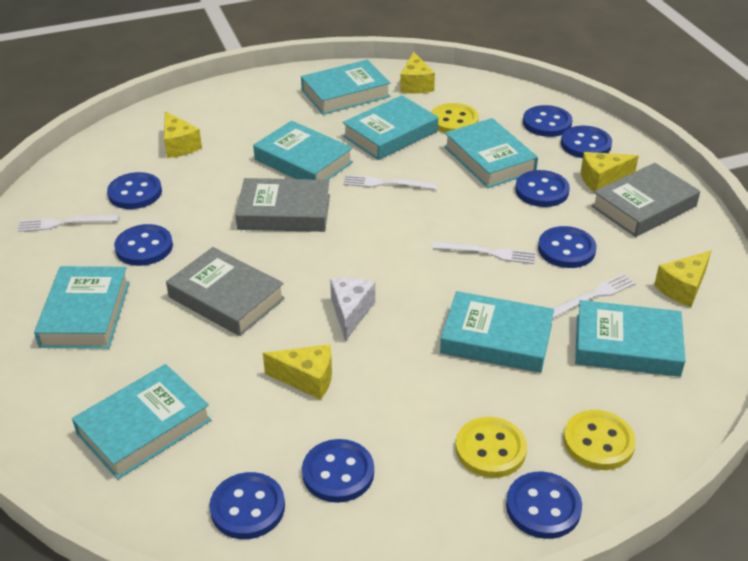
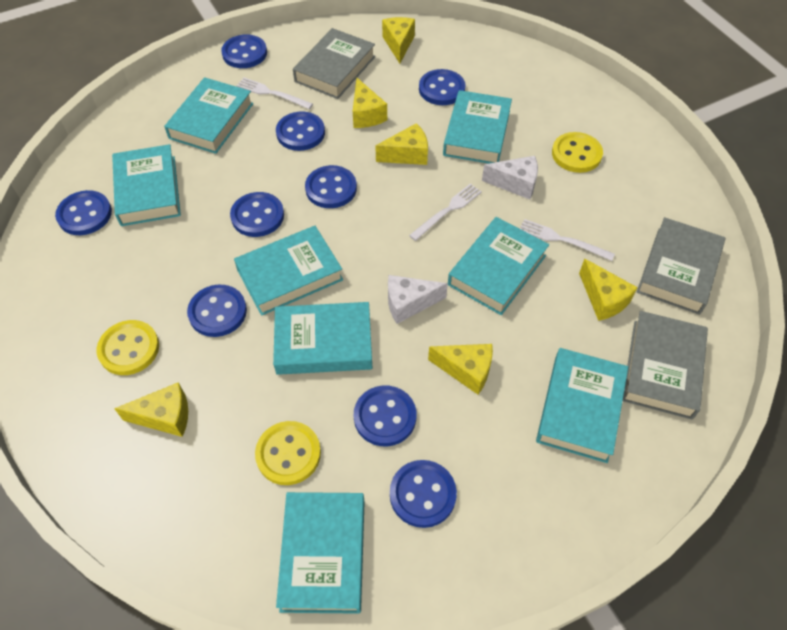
white cheese: 1 -> 2
white fork: 4 -> 3
yellow cheese: 5 -> 6

